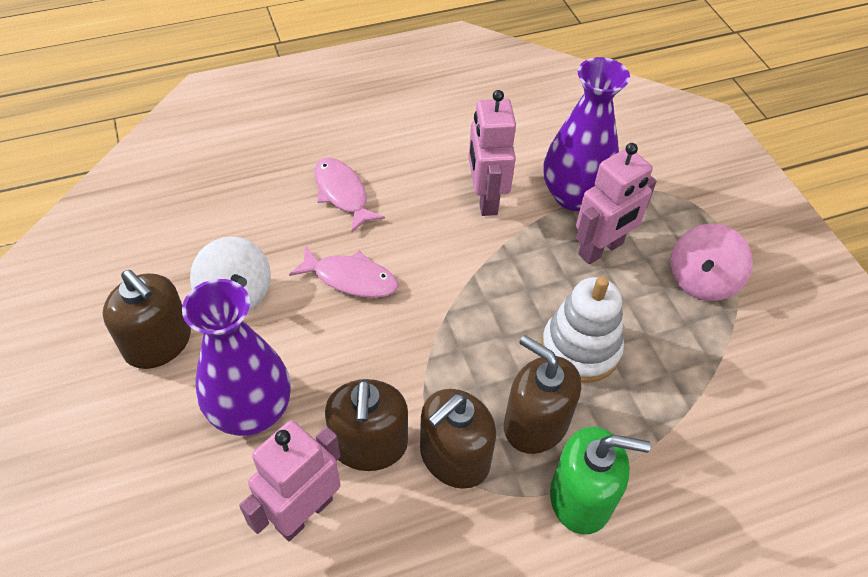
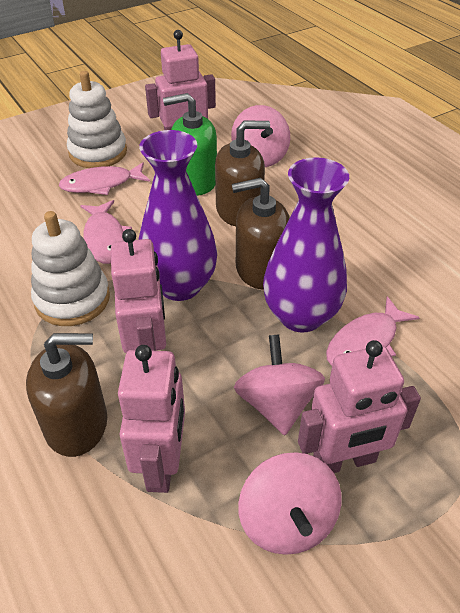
brown soap dispenser: 4 -> 3
pink fish: 2 -> 3
pink robot: 3 -> 4
pink spinning top: 1 -> 3
white spinning top: 1 -> 0
white stacking toy: 1 -> 2

